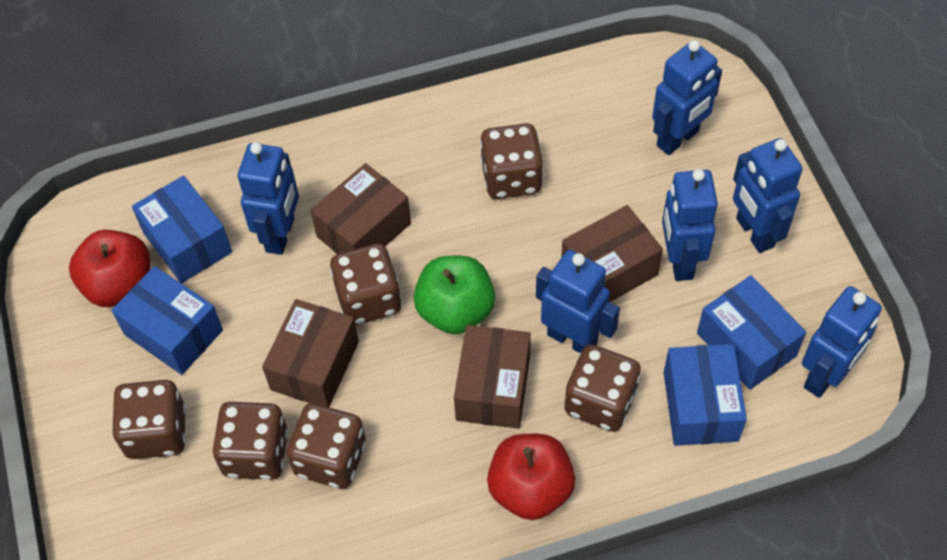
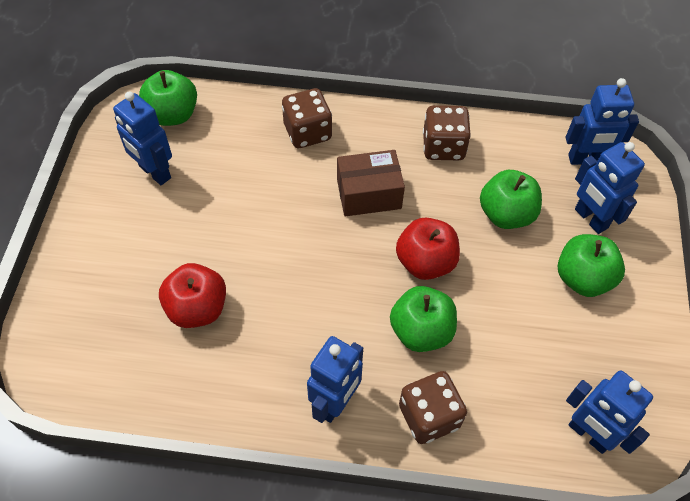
blue box: 4 -> 0
blue robot: 6 -> 5
brown box: 4 -> 1
brown dice: 6 -> 3
green apple: 1 -> 4

